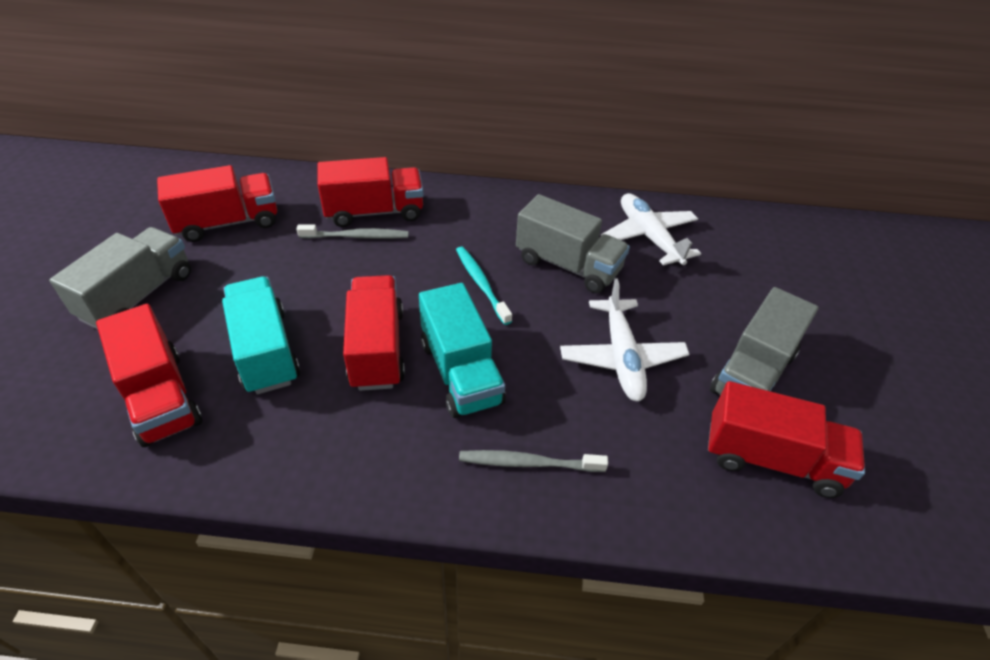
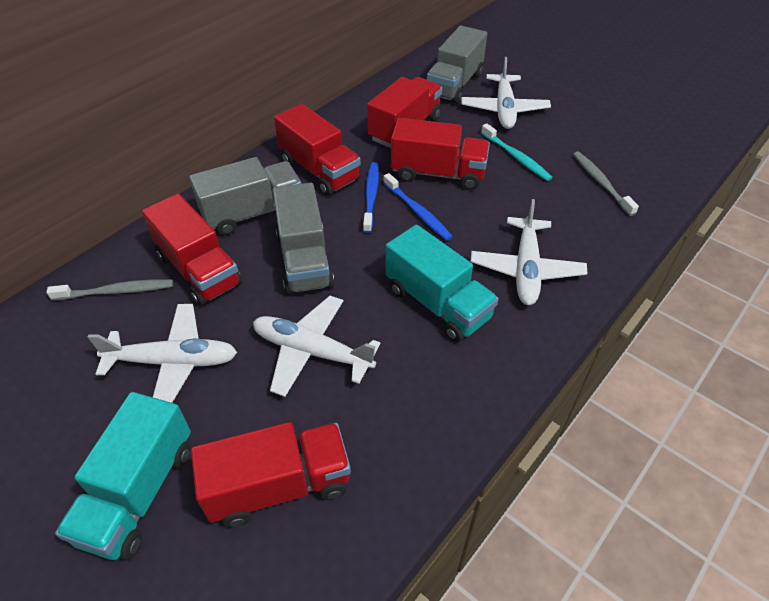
blue toothbrush: 0 -> 2
white plane: 2 -> 4

